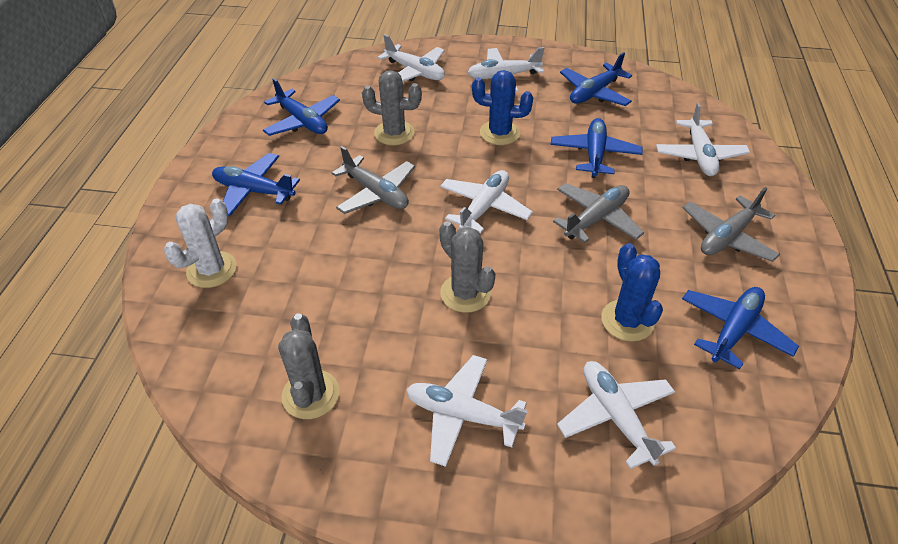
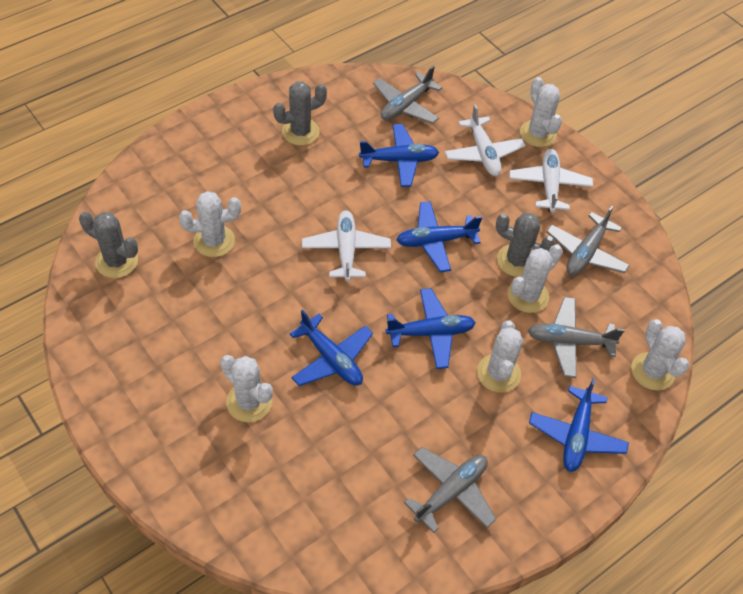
blue cactus: 2 -> 0
grey plane: 3 -> 4
white cactus: 1 -> 6
white plane: 6 -> 3

